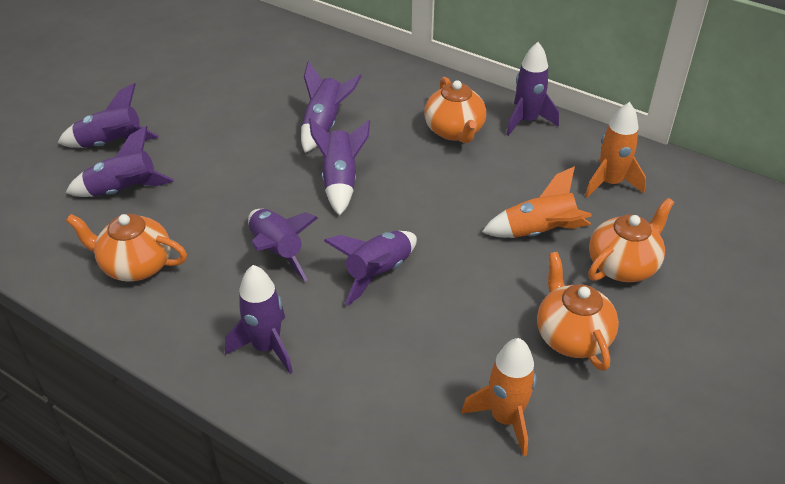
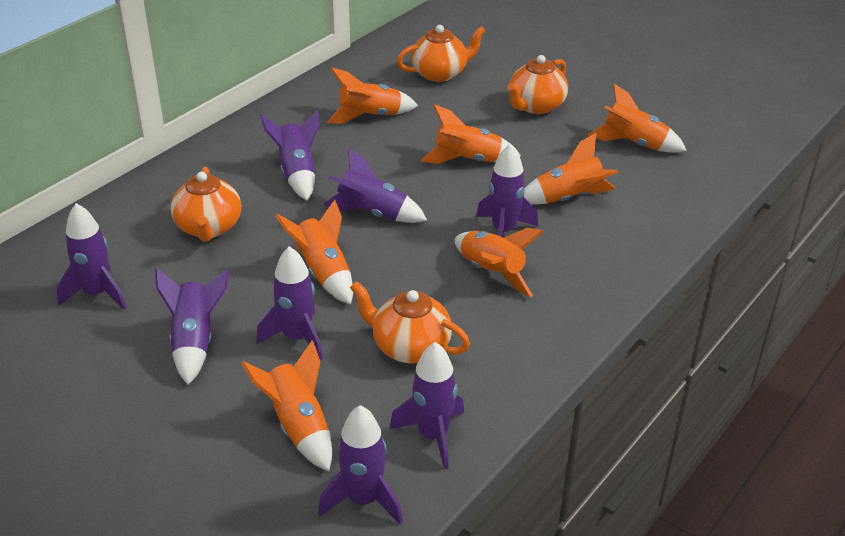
orange rocket: 3 -> 7

